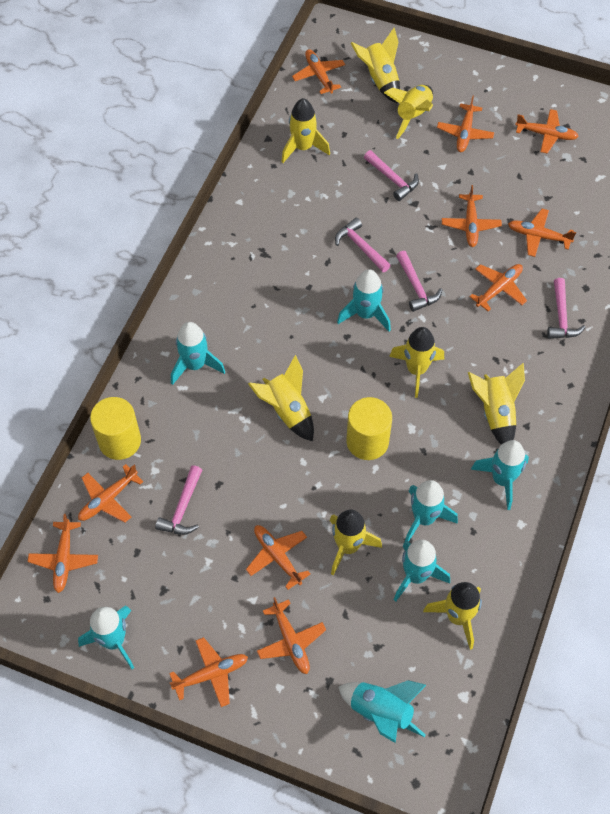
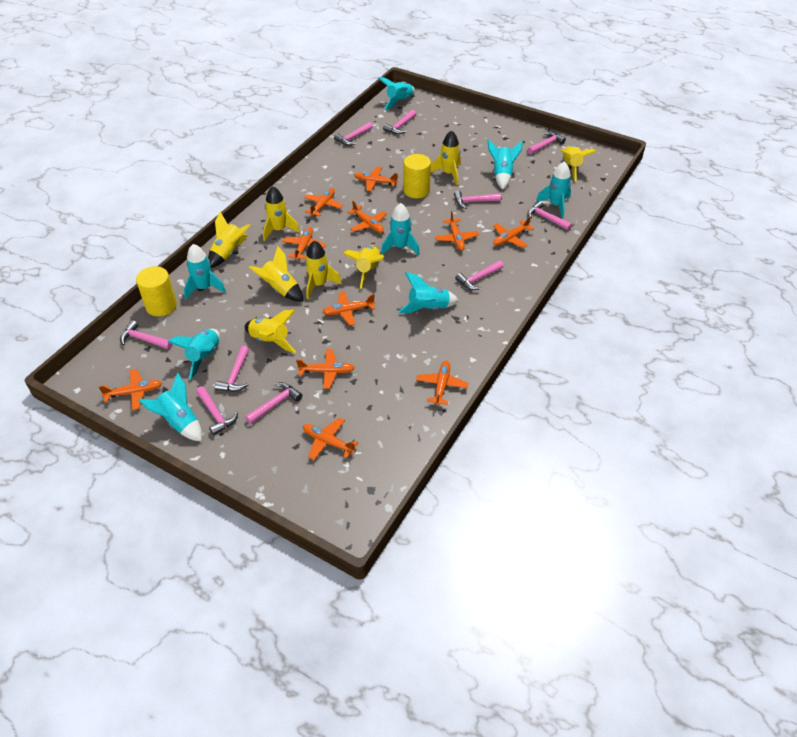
pink hammer: 5 -> 10
turquoise rocket: 7 -> 8

